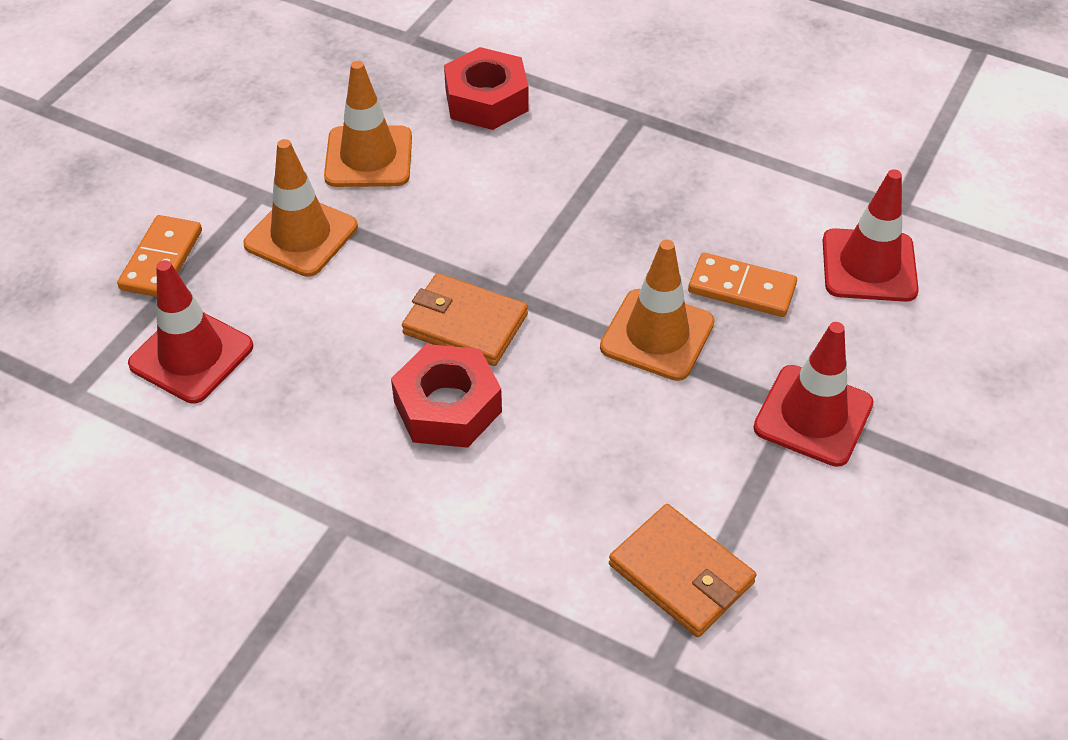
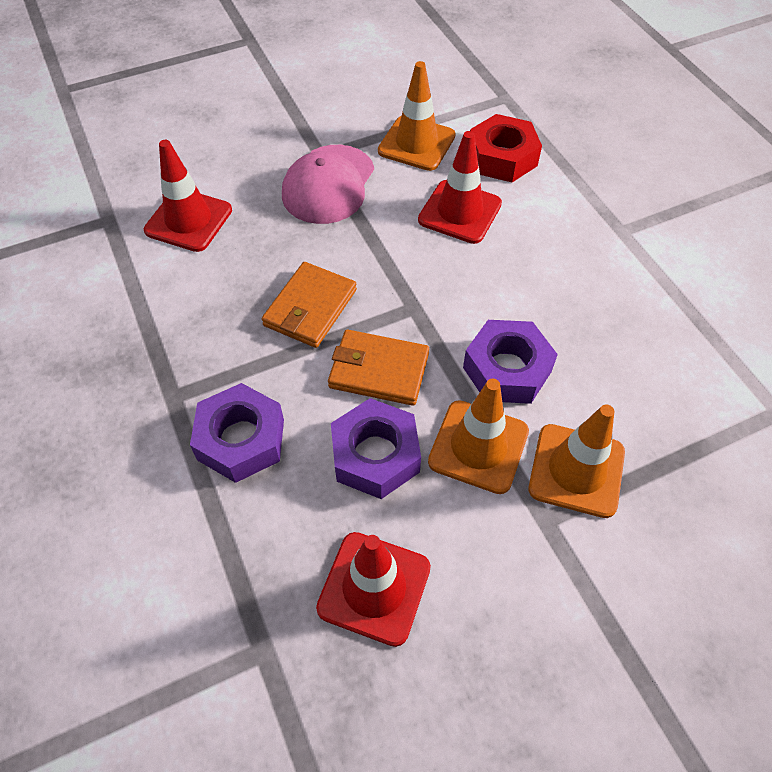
orange domino: 2 -> 0
pink cap: 0 -> 1
purple nut: 0 -> 3
red nut: 2 -> 1

